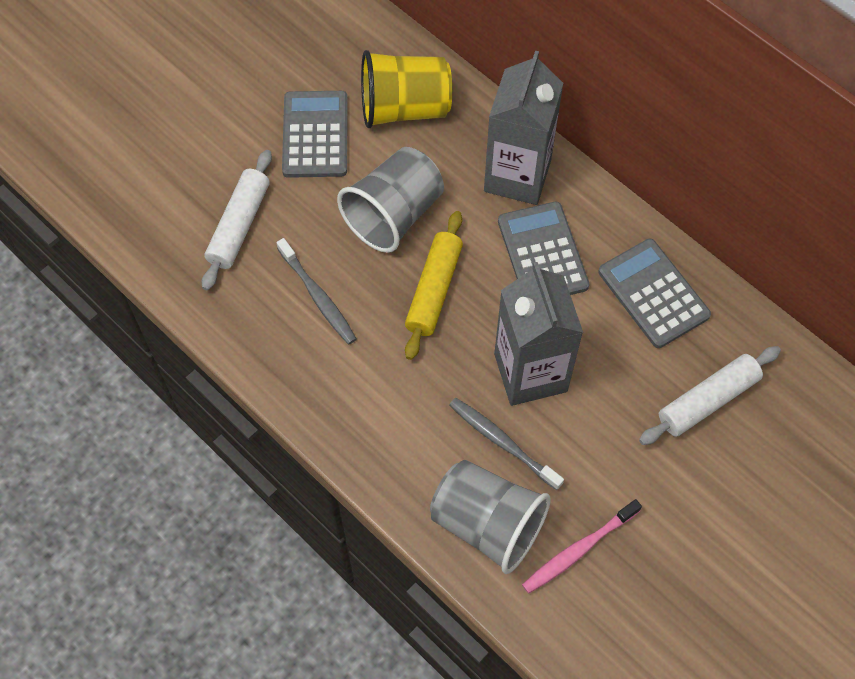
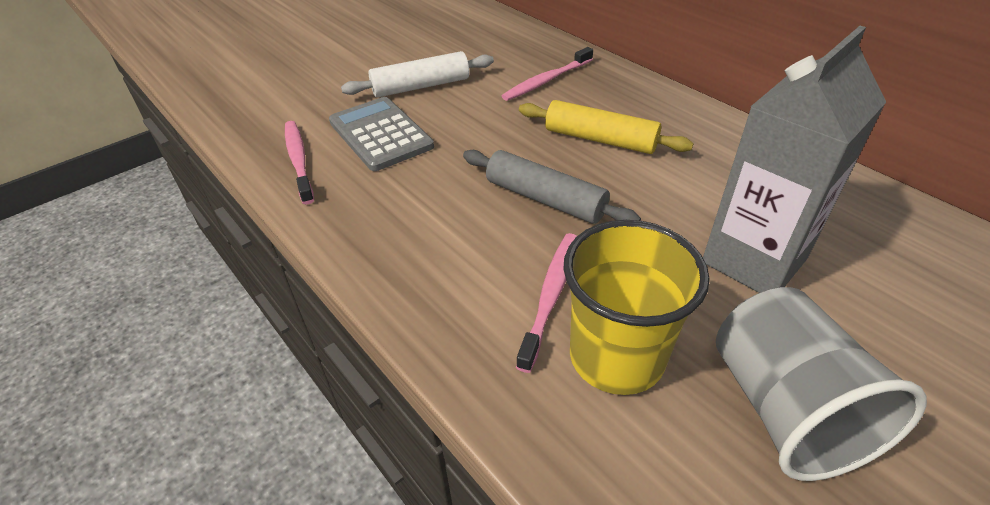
grey calculator: 3 -> 1
grey carton: 2 -> 1
grey cup: 2 -> 1
grey rolling pin: 0 -> 1
grey toothbrush: 2 -> 0
pink toothbrush: 1 -> 3
white rolling pin: 2 -> 1

